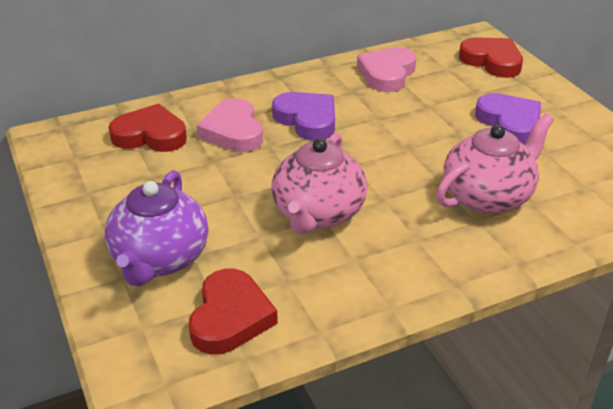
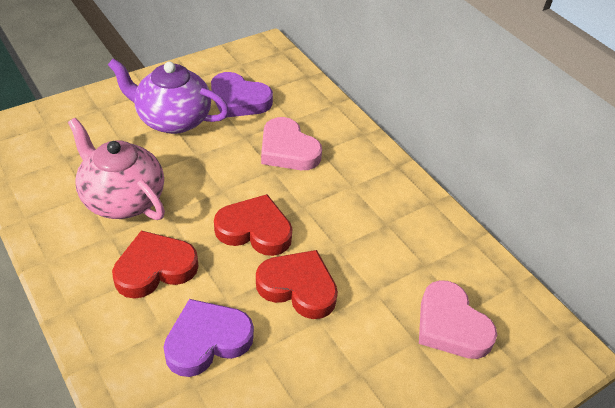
pink teapot: 2 -> 1

